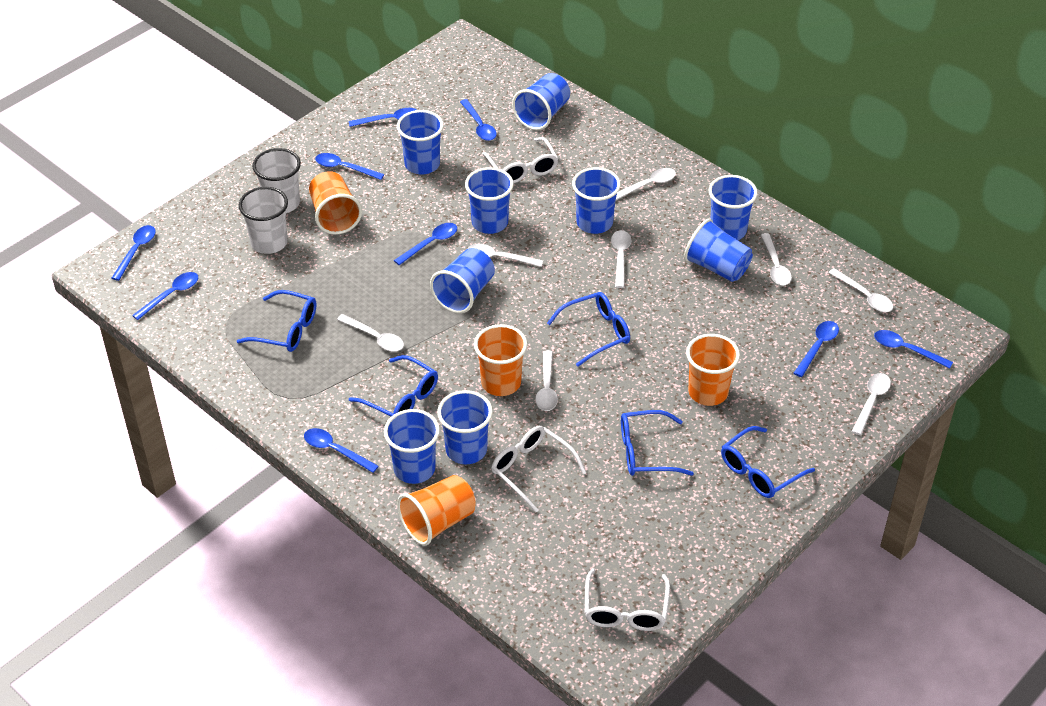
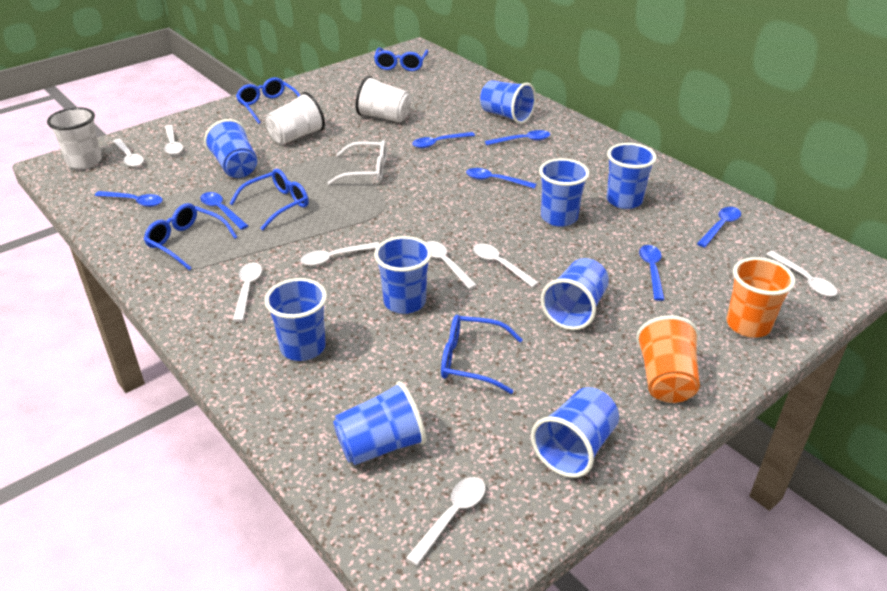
blue spoon: 9 -> 7
orange cup: 4 -> 2
white cup: 2 -> 3
white glasses: 3 -> 1

